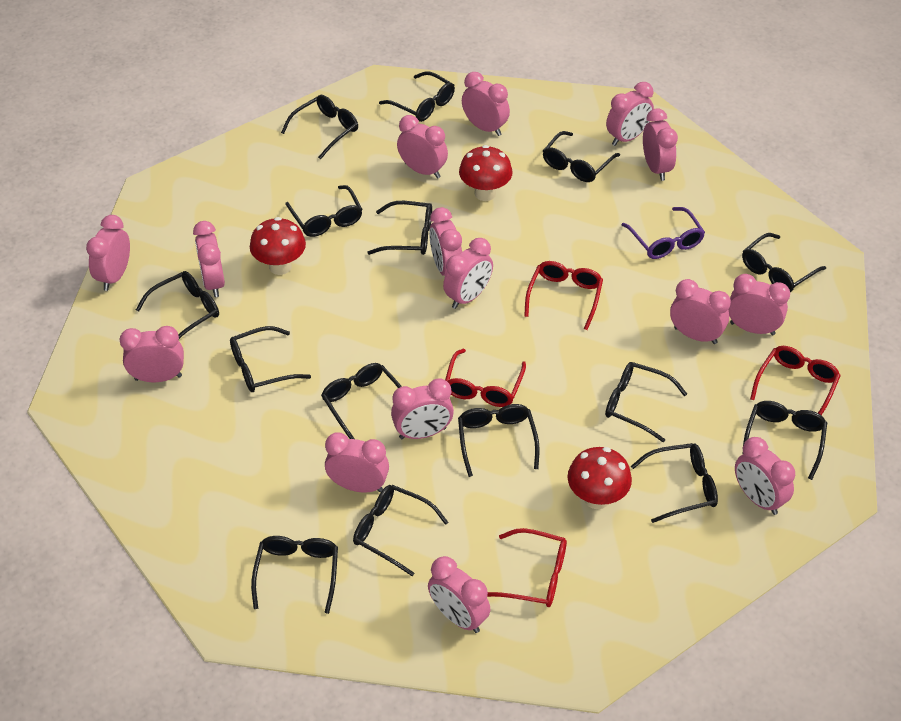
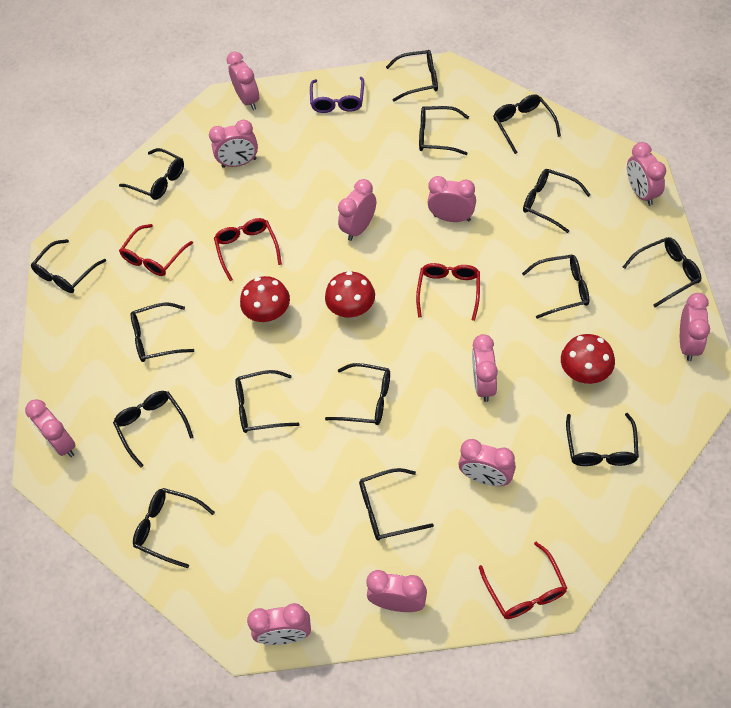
pink clock: 15 -> 11

